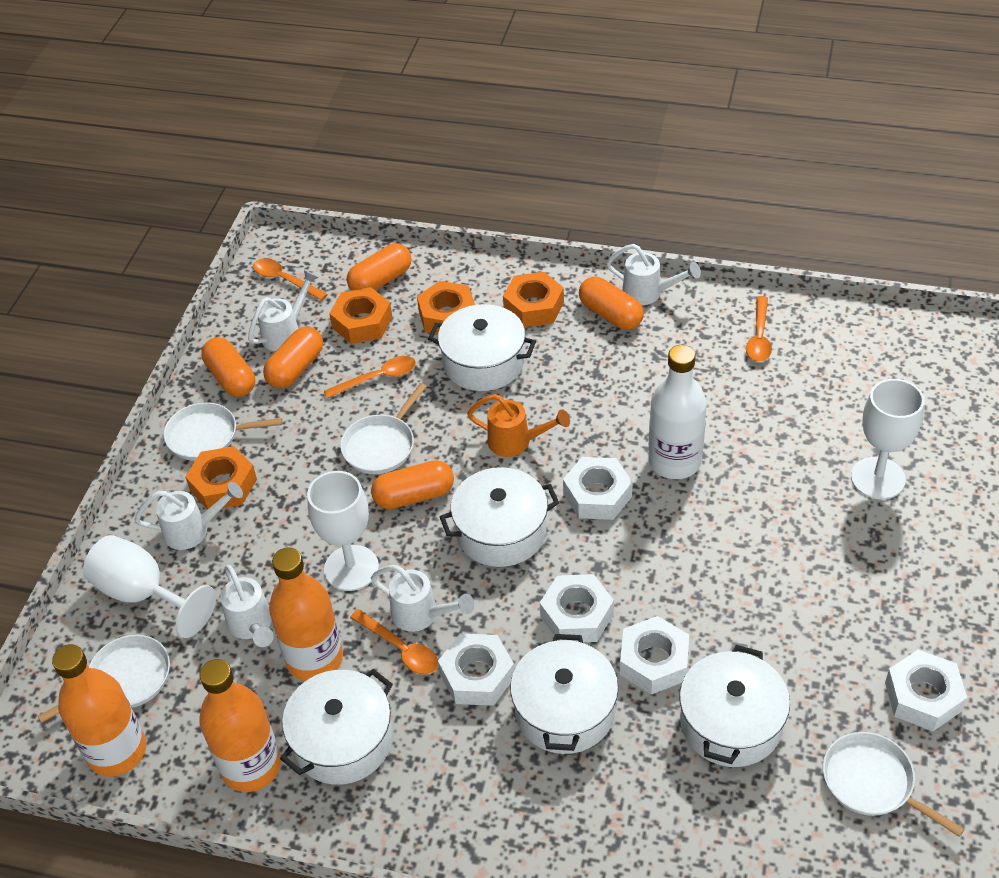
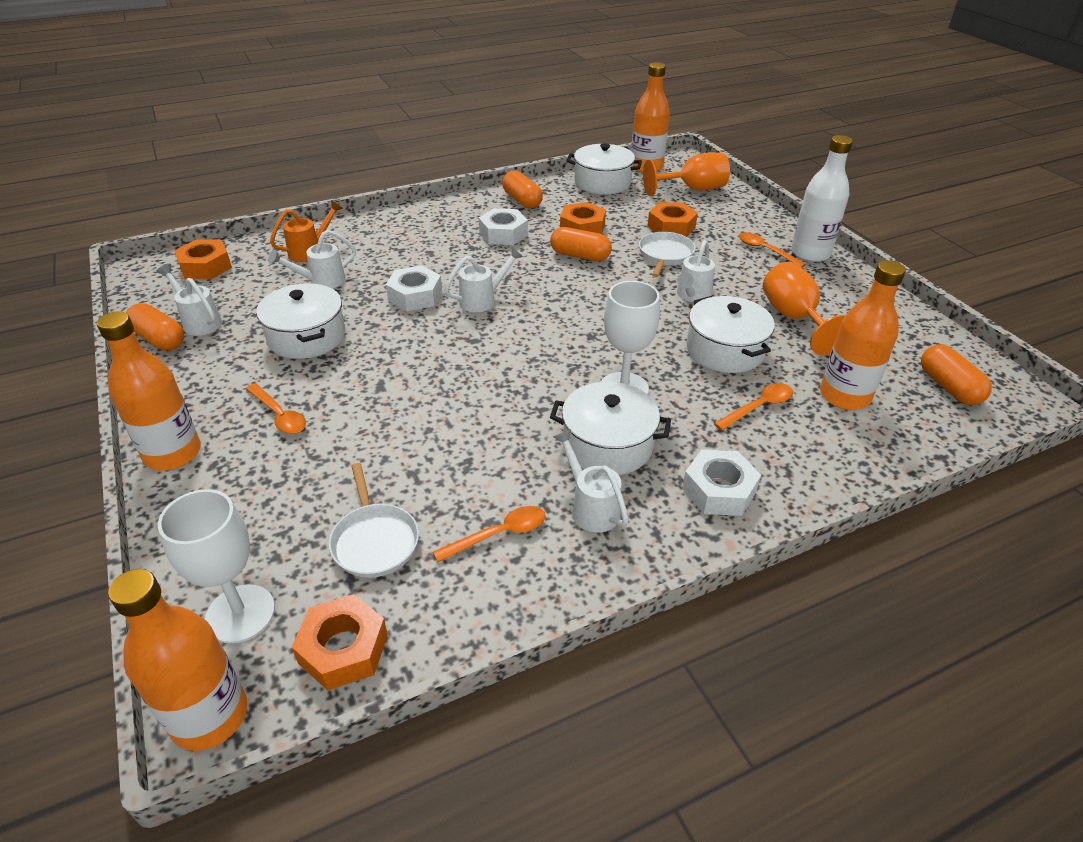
orange bottle: 3 -> 4
orange capsule: 5 -> 4
orange goblet: 0 -> 2
white goblet: 3 -> 2
white nut: 5 -> 3
white pan: 4 -> 2
white pot: 5 -> 4

